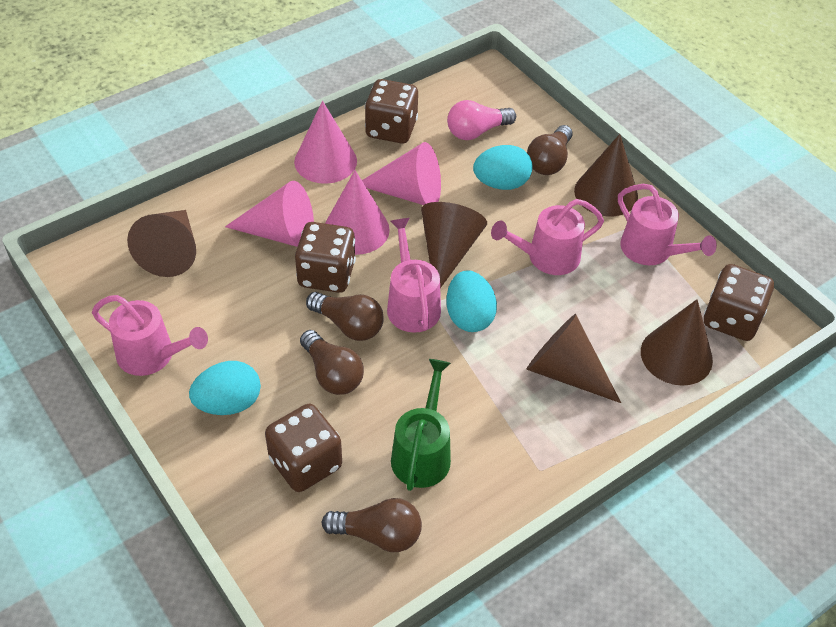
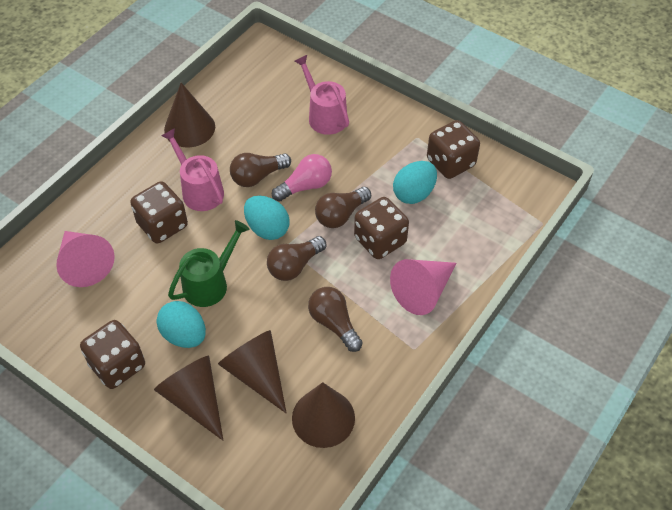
brown cone: 5 -> 4
pink cone: 4 -> 2
pink watering can: 4 -> 2

